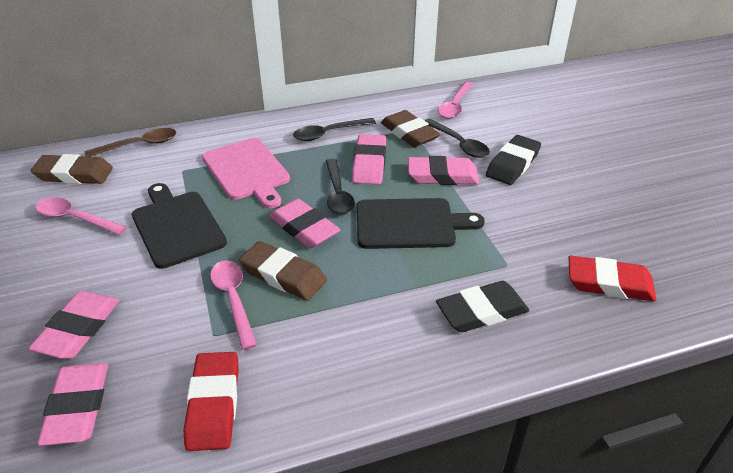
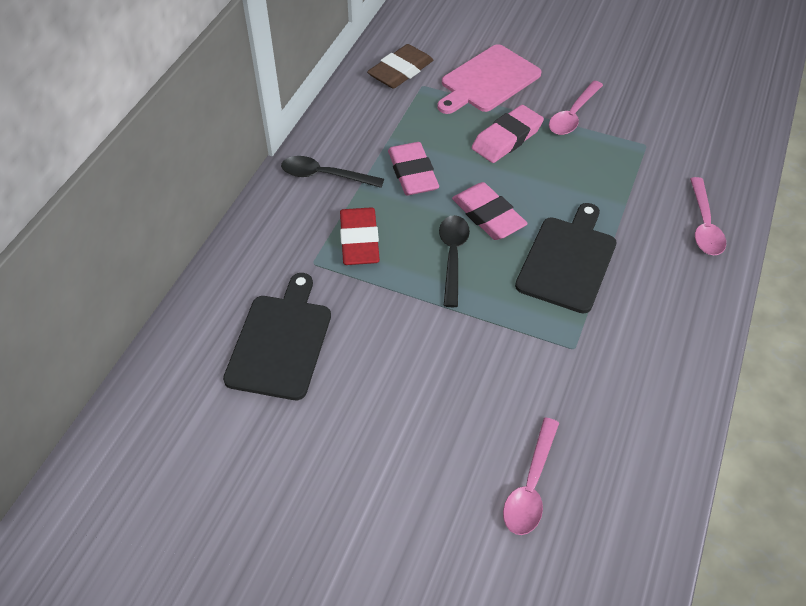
black eraser: 2 -> 0
black spoon: 3 -> 2
brown eraser: 3 -> 1
brown spoon: 1 -> 0
pink eraser: 5 -> 3
red eraser: 2 -> 1

